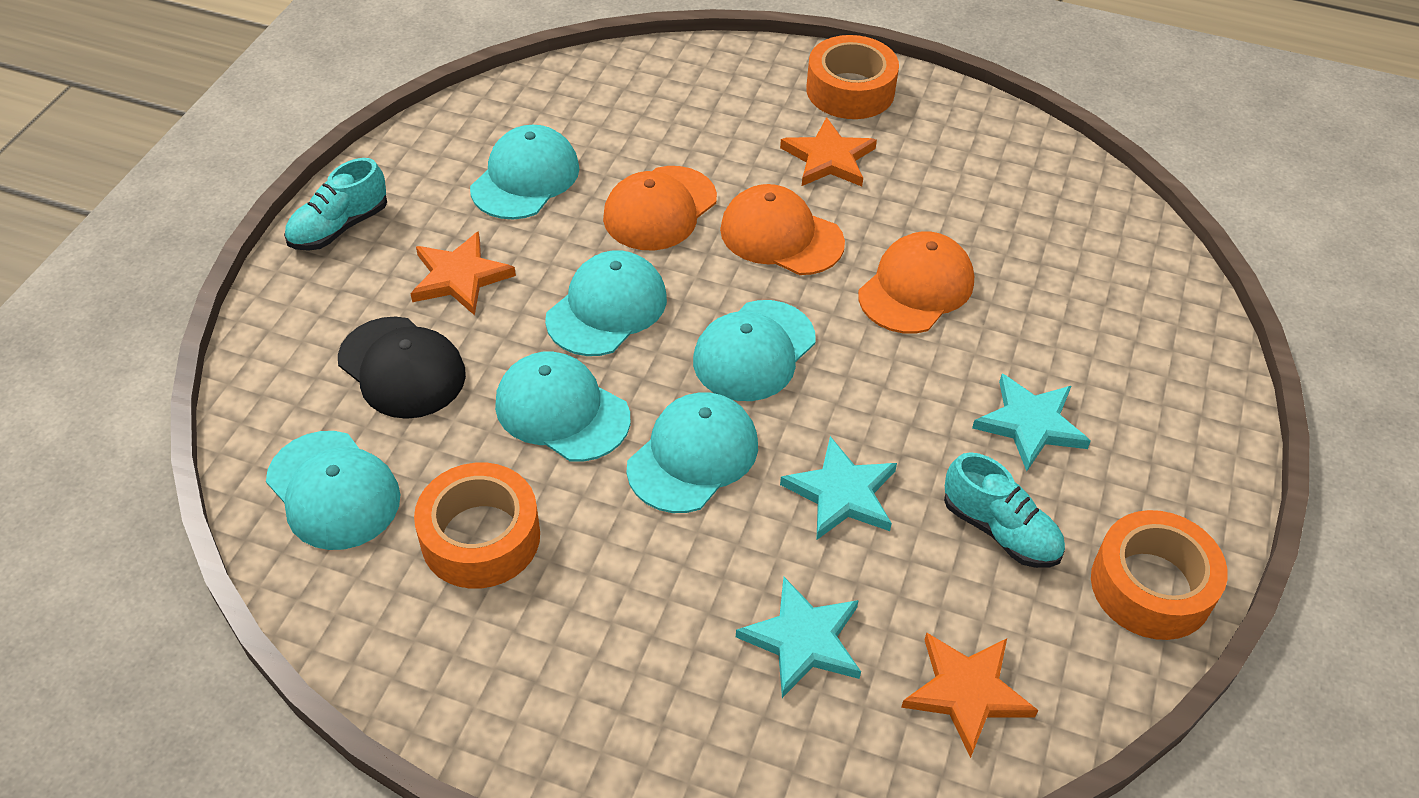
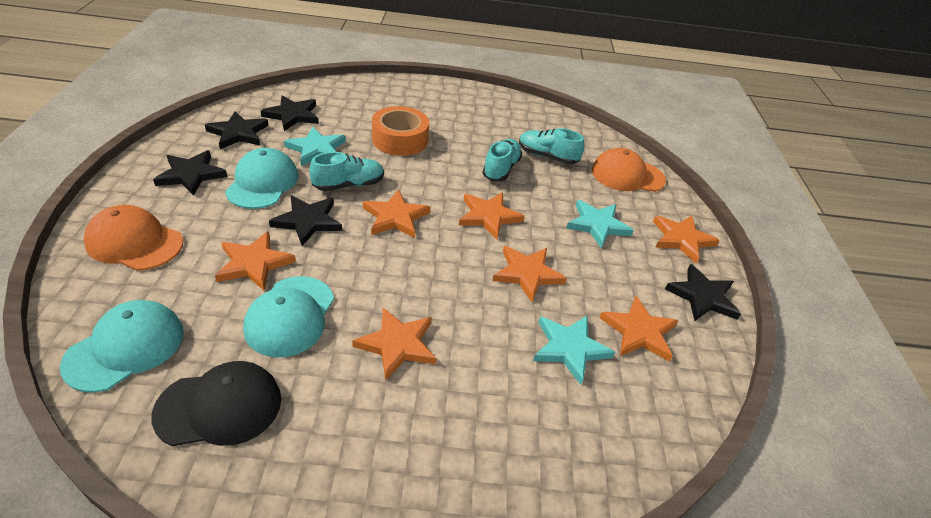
black star: 0 -> 5
orange cap: 3 -> 2
orange star: 3 -> 7
orange tape: 3 -> 1
turquoise cap: 6 -> 3
turquoise shoe: 2 -> 3

